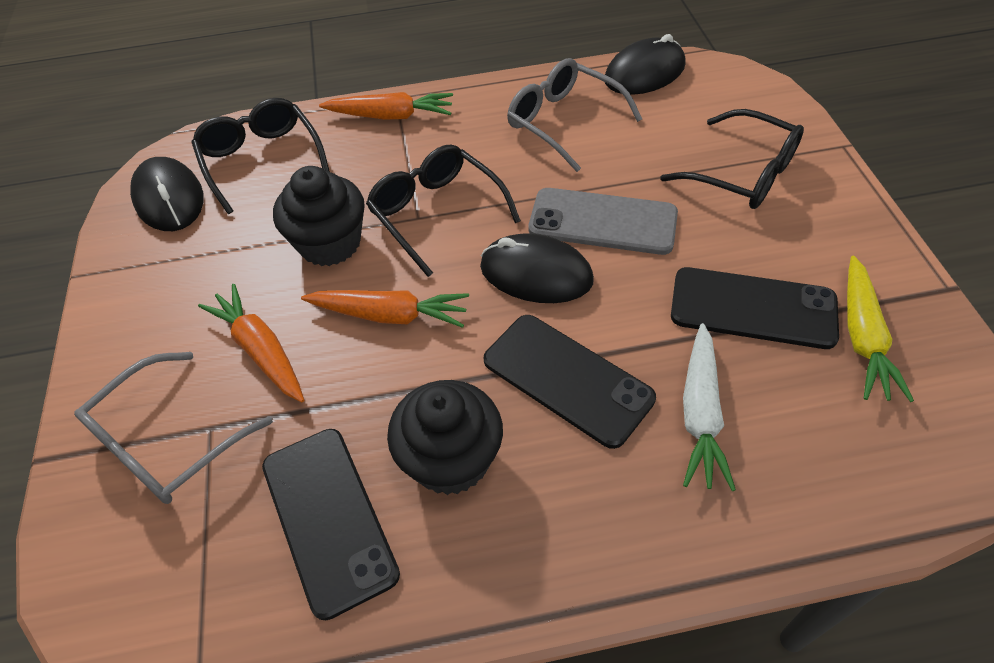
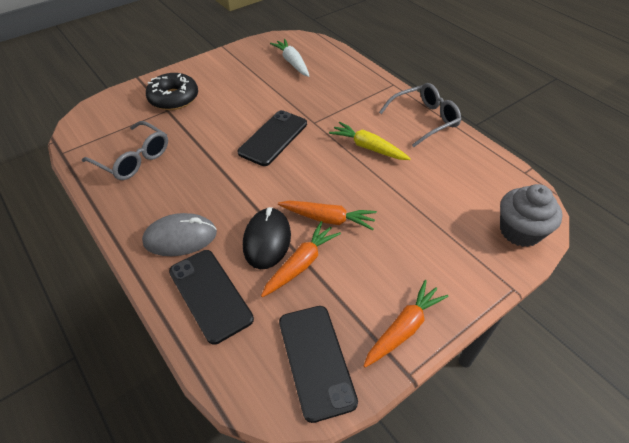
black cupcake: 2 -> 0
black donut: 0 -> 1
black glasses: 3 -> 0
black mouse: 3 -> 1
grey cupcake: 0 -> 1
grey mouse: 0 -> 1
grey phone: 1 -> 0

